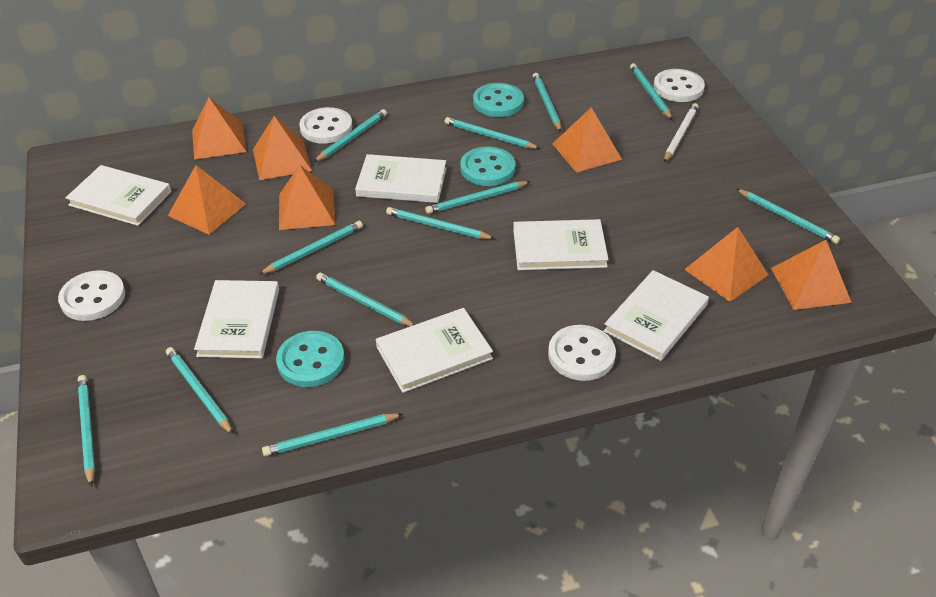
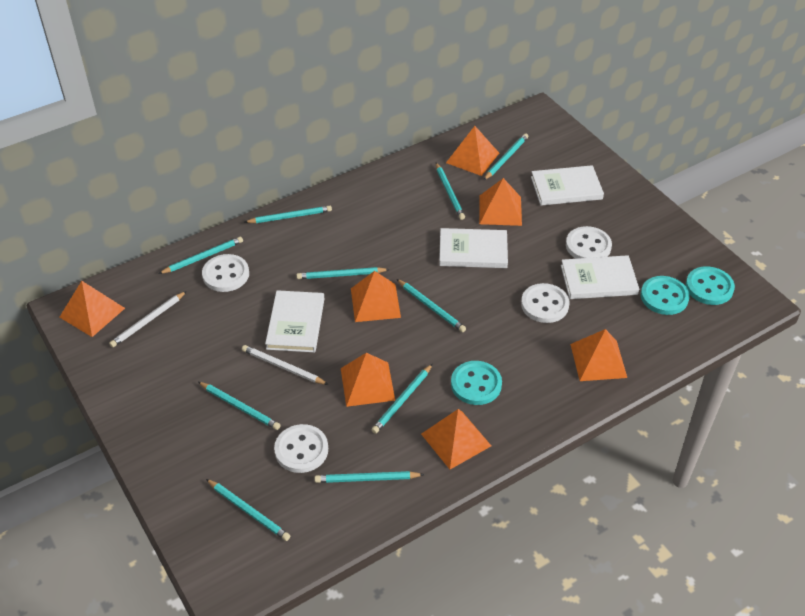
turquoise pencil: 12 -> 10
white book: 6 -> 4
white pencil: 1 -> 2

